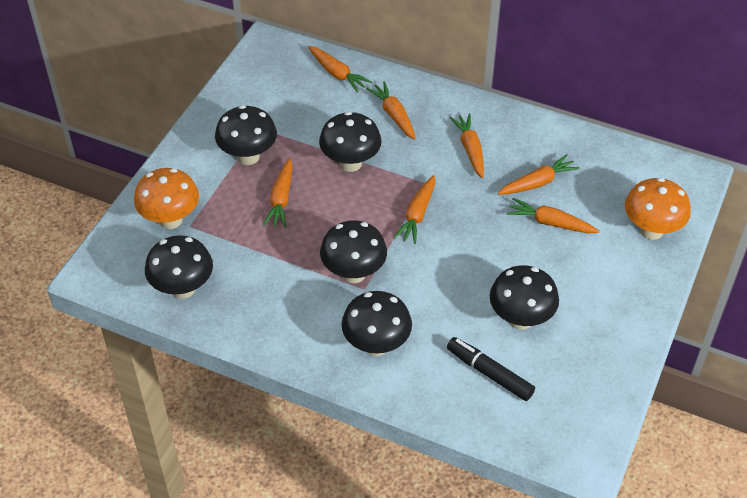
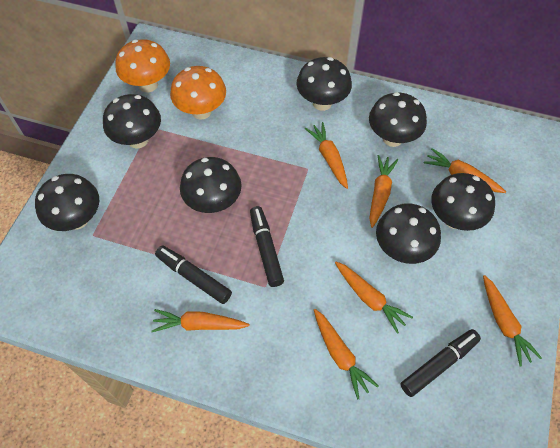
black marker: 1 -> 3
black mushroom: 6 -> 7

